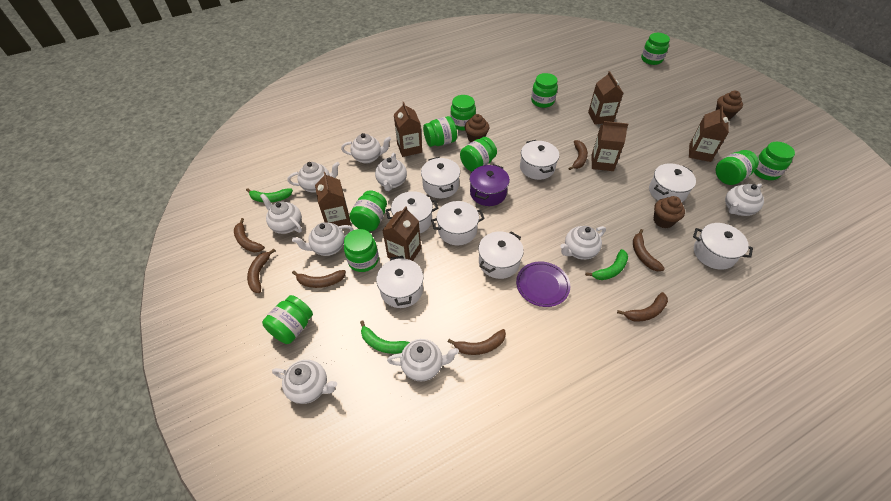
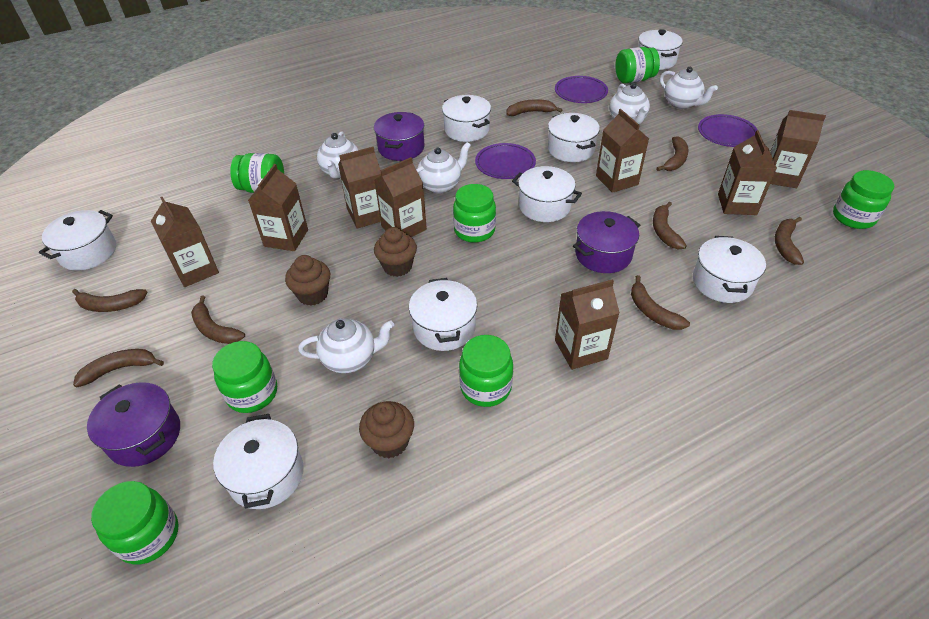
brown banana: 7 -> 8
brown carton: 6 -> 8
green banana: 3 -> 0
green jar: 10 -> 7
purple plate: 1 -> 3
purple pot: 1 -> 3
white teapot: 9 -> 5

